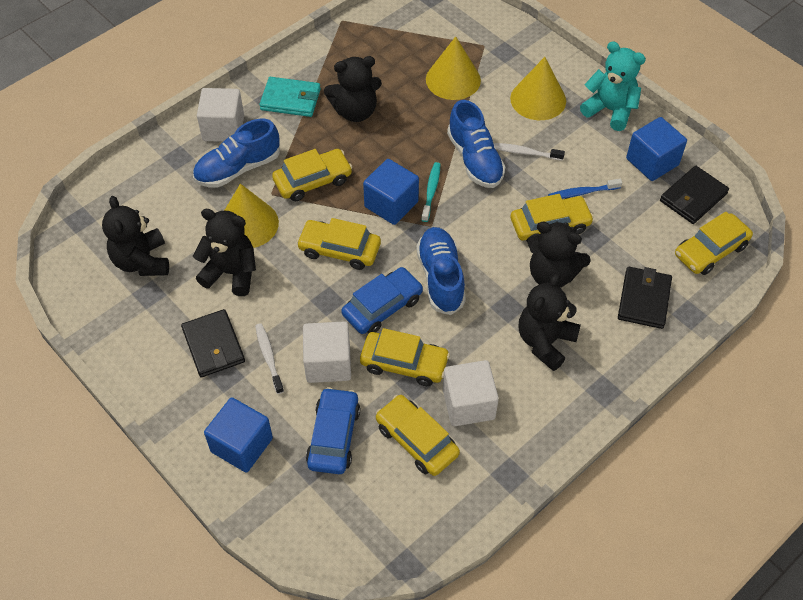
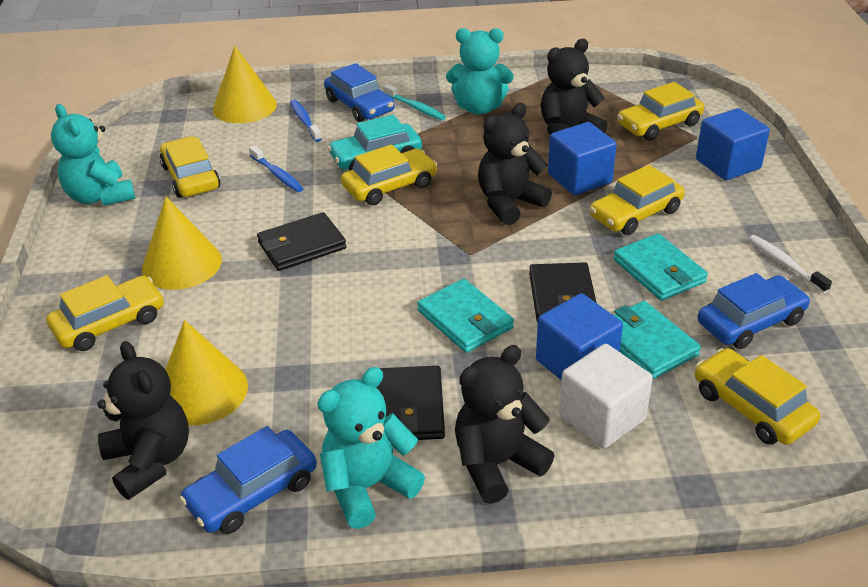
black teddy bear: 5 -> 4
blue car: 2 -> 3
blue shoe: 3 -> 0
blue toothbrush: 1 -> 2
turquoise car: 0 -> 1
turquoise teddy bear: 1 -> 3
turquoise wallet: 1 -> 3
white cube: 3 -> 1
white toothbrush: 2 -> 1

